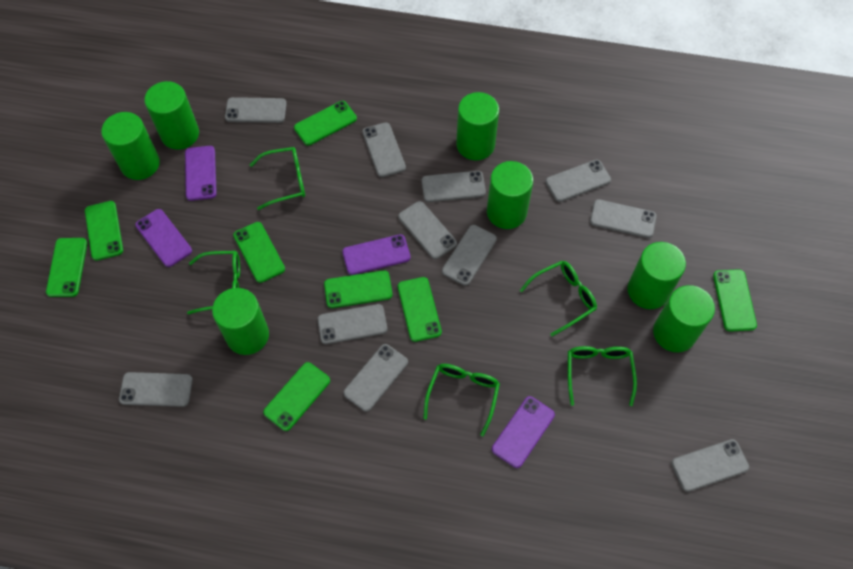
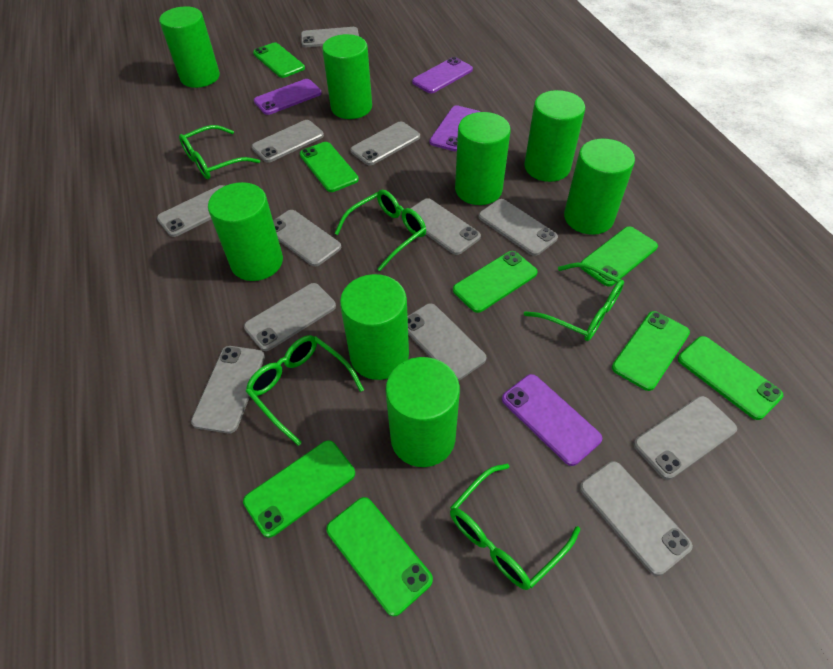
green cylinder: 7 -> 8
grey phone: 11 -> 12

